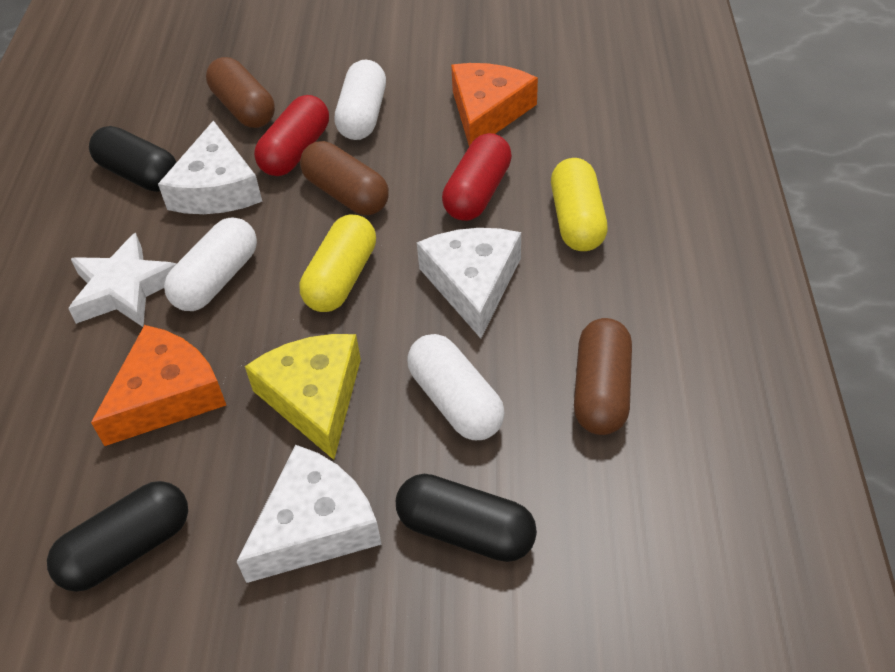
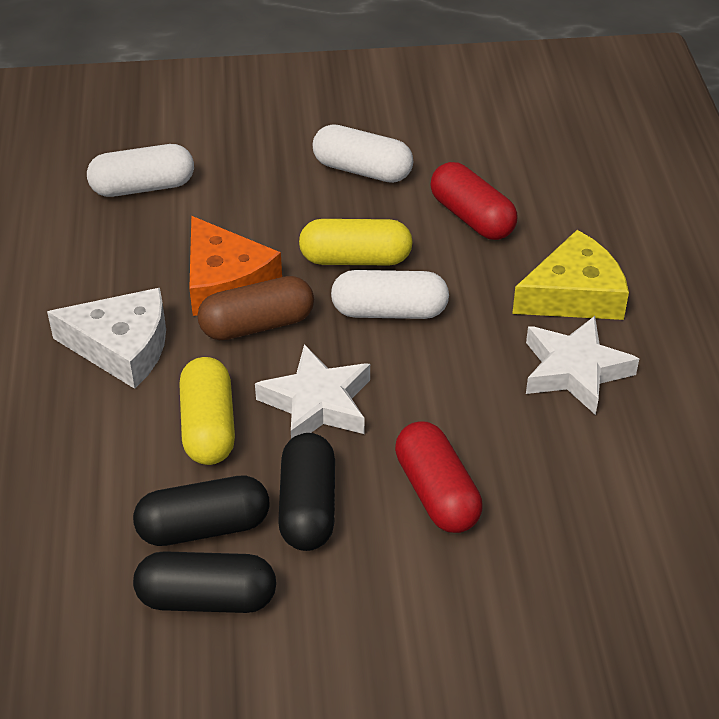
brown capsule: 3 -> 1
orange cheese: 2 -> 1
white cheese: 3 -> 1
white star: 1 -> 2

